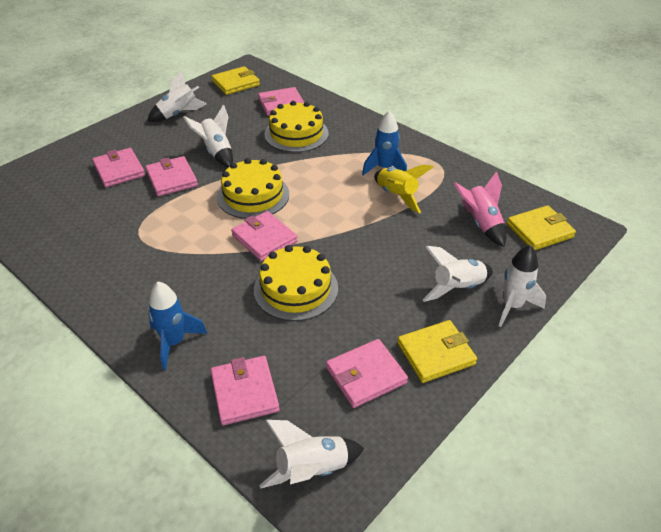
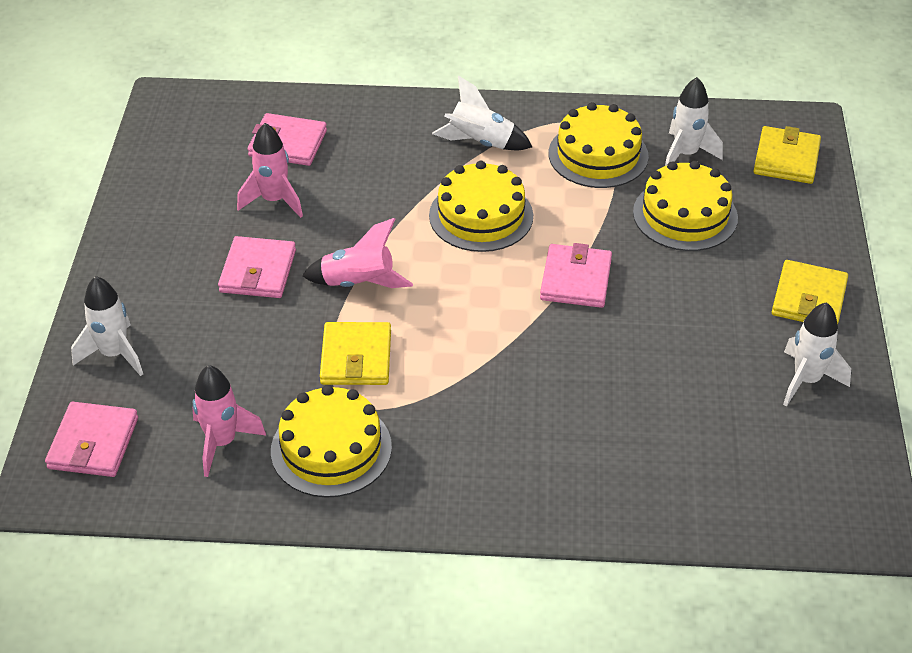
blue rocket: 2 -> 0
pink rocket: 1 -> 3
pink wallet: 6 -> 4
white rocket: 5 -> 4
yellow cake: 3 -> 4
yellow rocket: 1 -> 0

